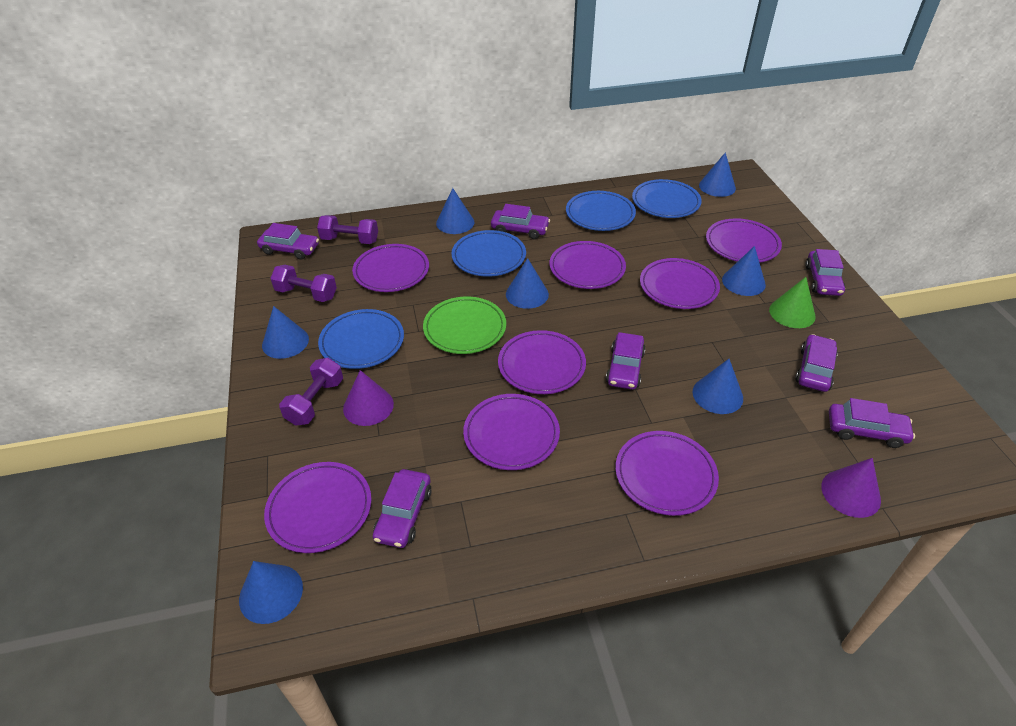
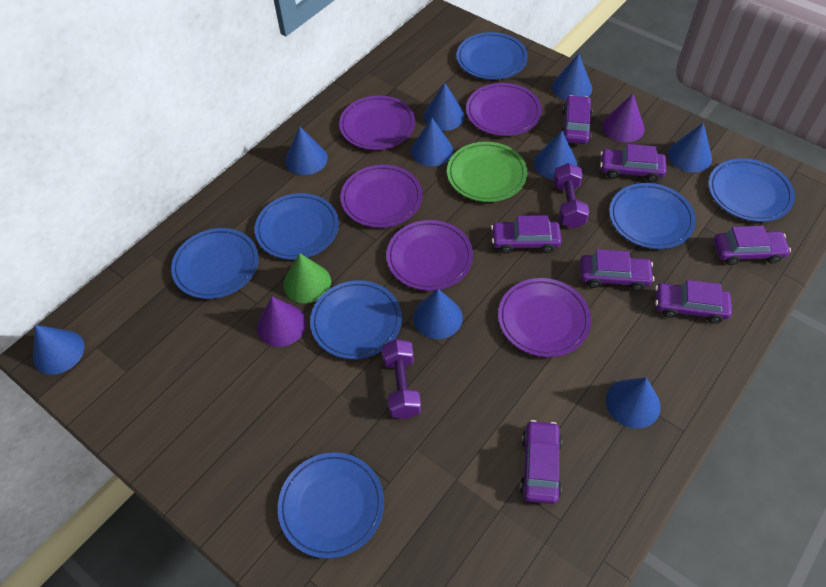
blue cone: 7 -> 9
blue plate: 4 -> 7
purple dumbbell: 3 -> 2
purple plate: 8 -> 5

